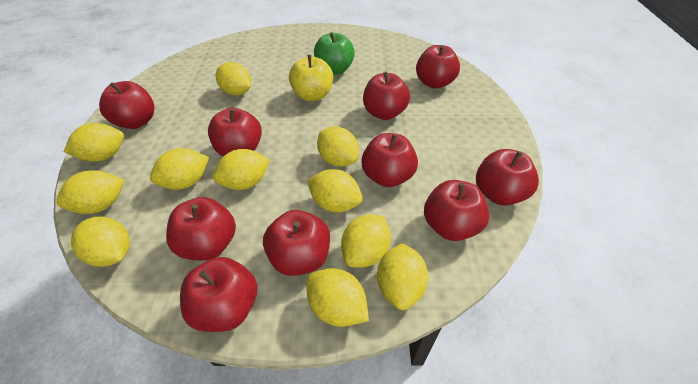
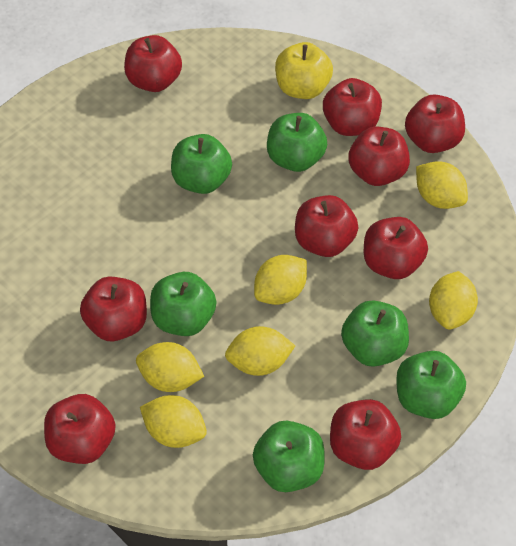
green apple: 1 -> 6
red apple: 10 -> 9
yellow lemon: 11 -> 6

